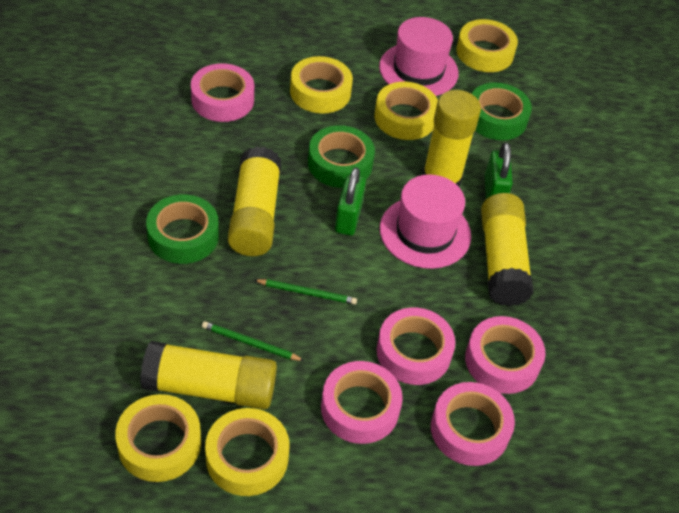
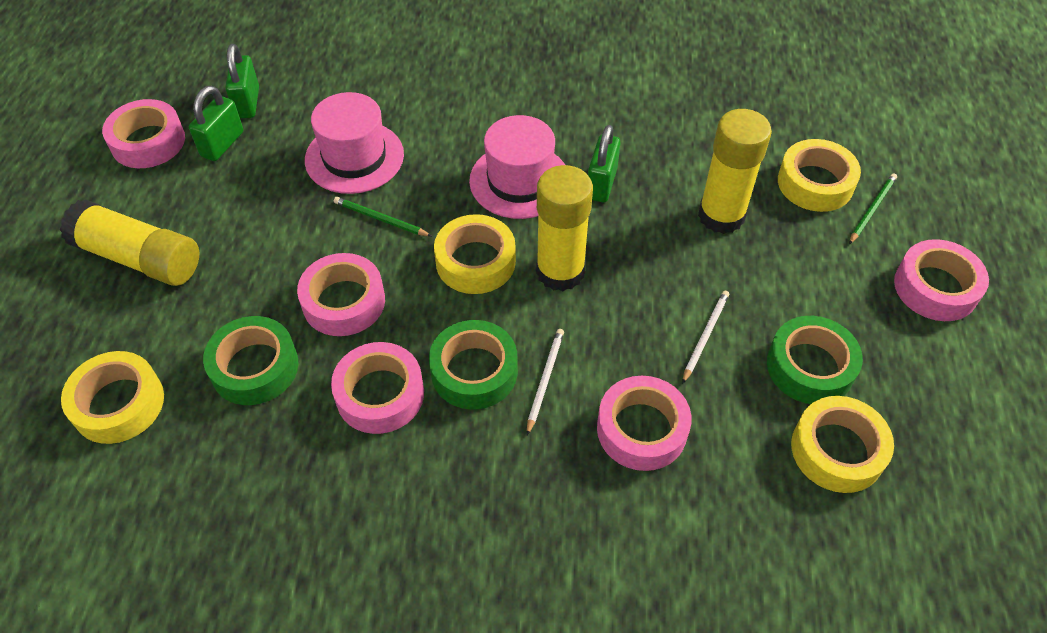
green padlock: 2 -> 3
white pencil: 0 -> 2
yellow glue stick: 4 -> 3
yellow tape: 5 -> 4

